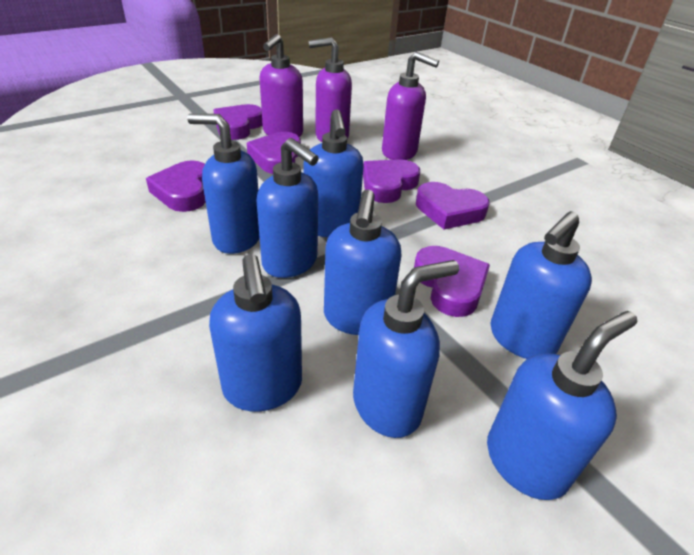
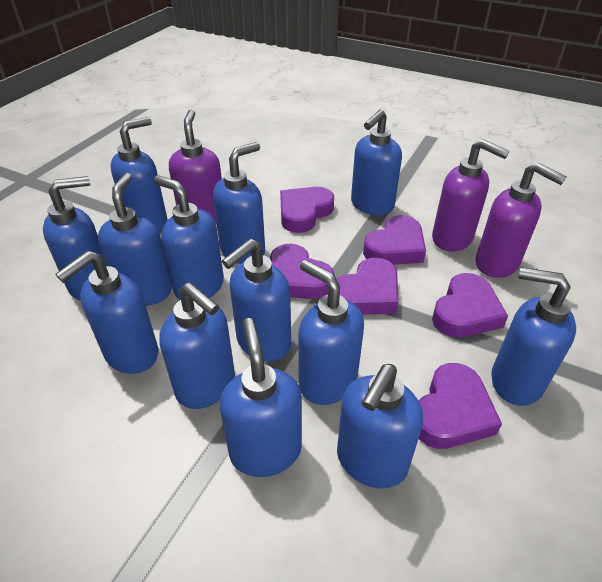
blue soap dispenser: 8 -> 13

